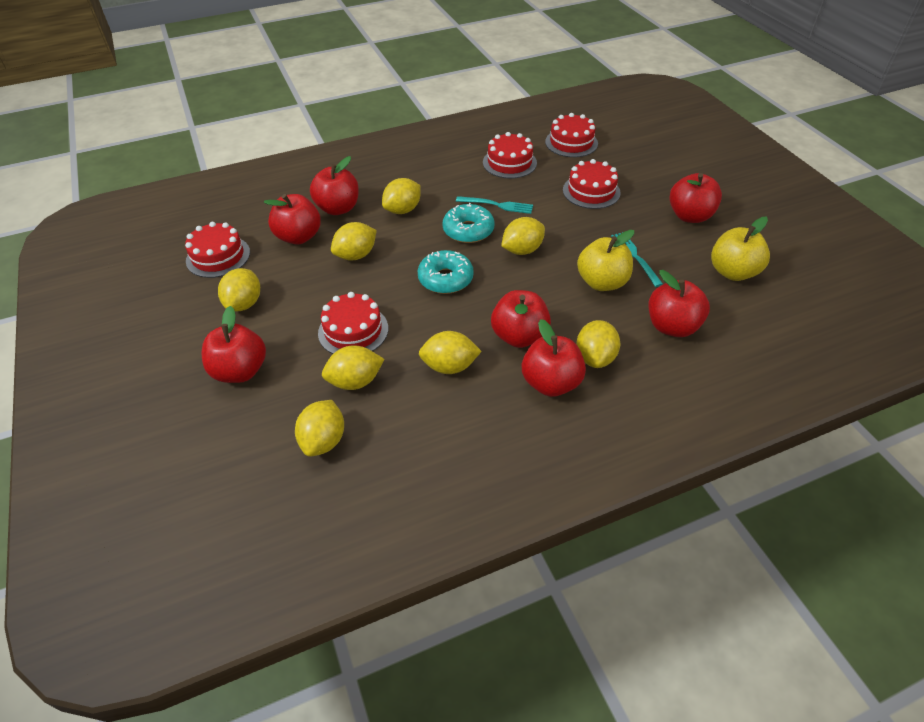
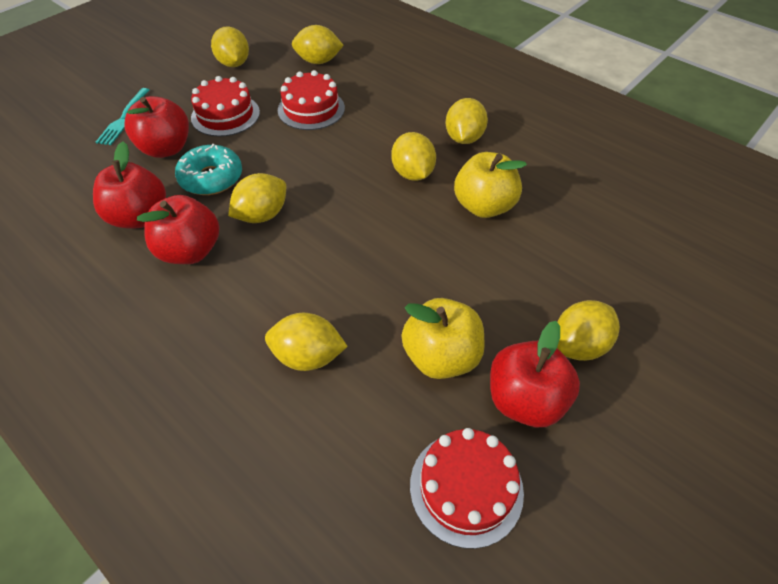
red apple: 7 -> 4
red cake: 5 -> 3
turquoise donut: 2 -> 1
turquoise fork: 2 -> 1
yellow lemon: 8 -> 7

